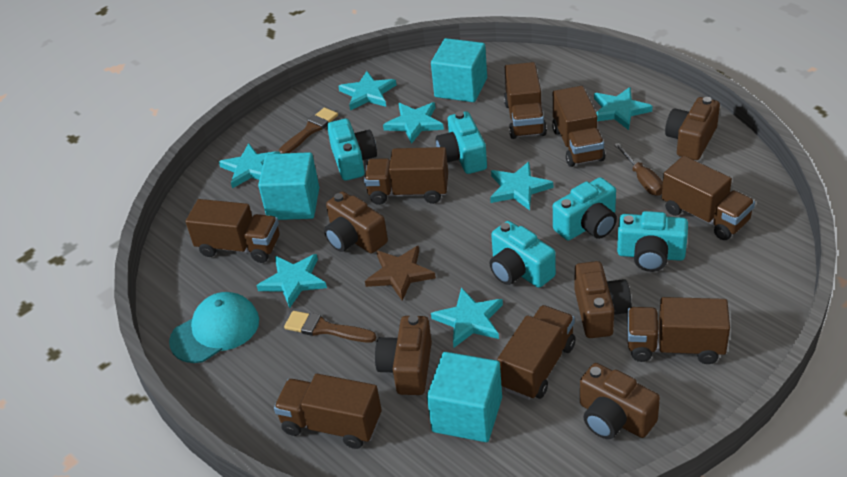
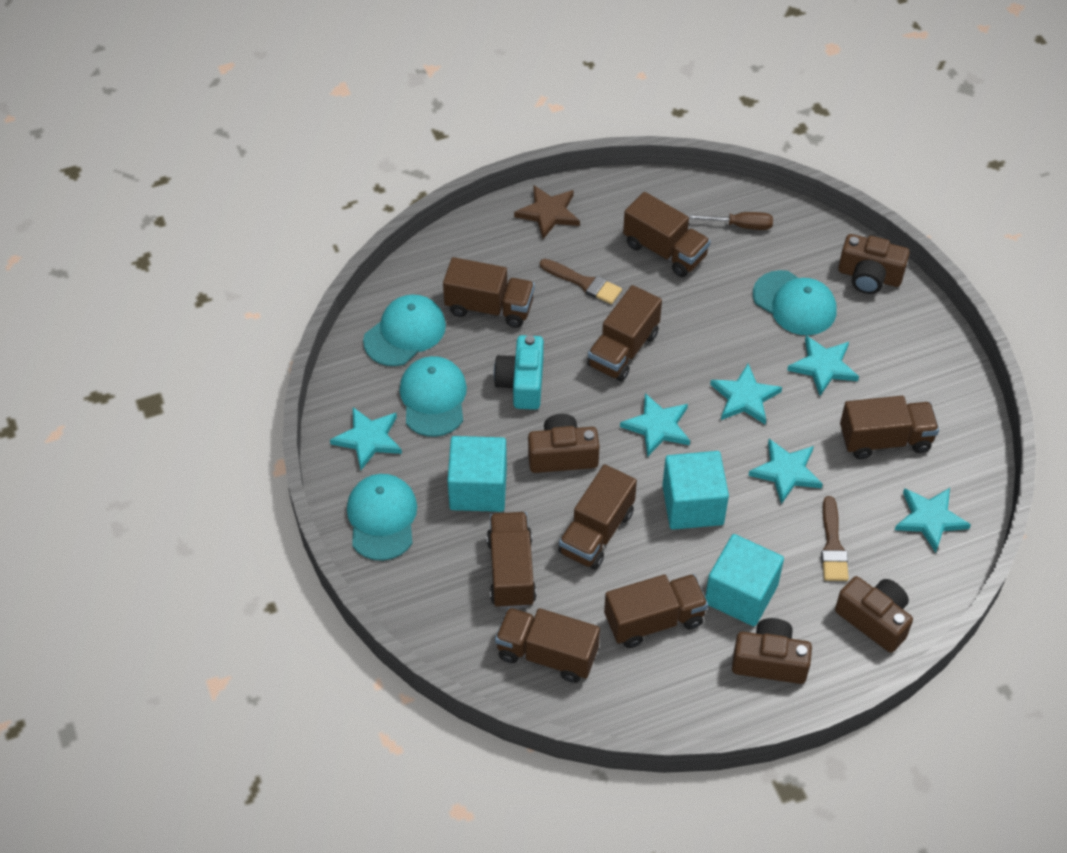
brown camera: 5 -> 4
turquoise camera: 5 -> 1
turquoise cap: 1 -> 4
turquoise star: 7 -> 6

